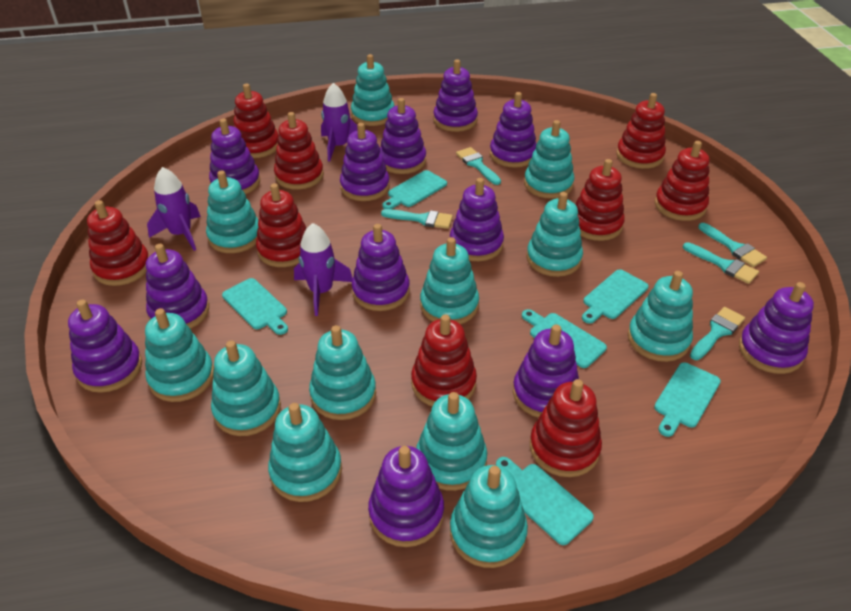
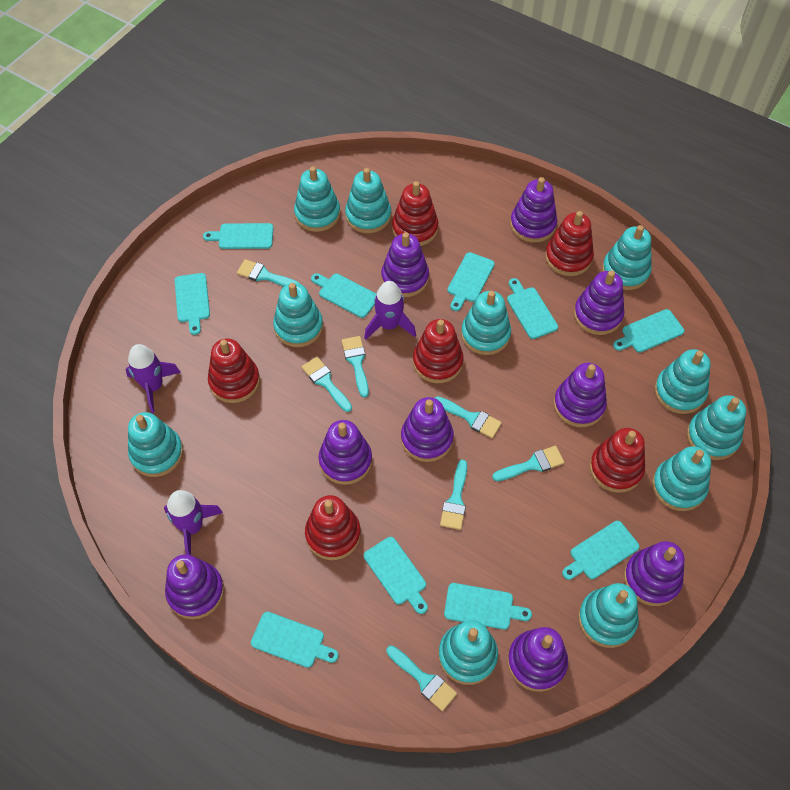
purple stacking toy: 12 -> 9
red stacking toy: 9 -> 6
turquoise brush: 5 -> 7
turquoise cutting board: 6 -> 10
turquoise stacking toy: 12 -> 11

